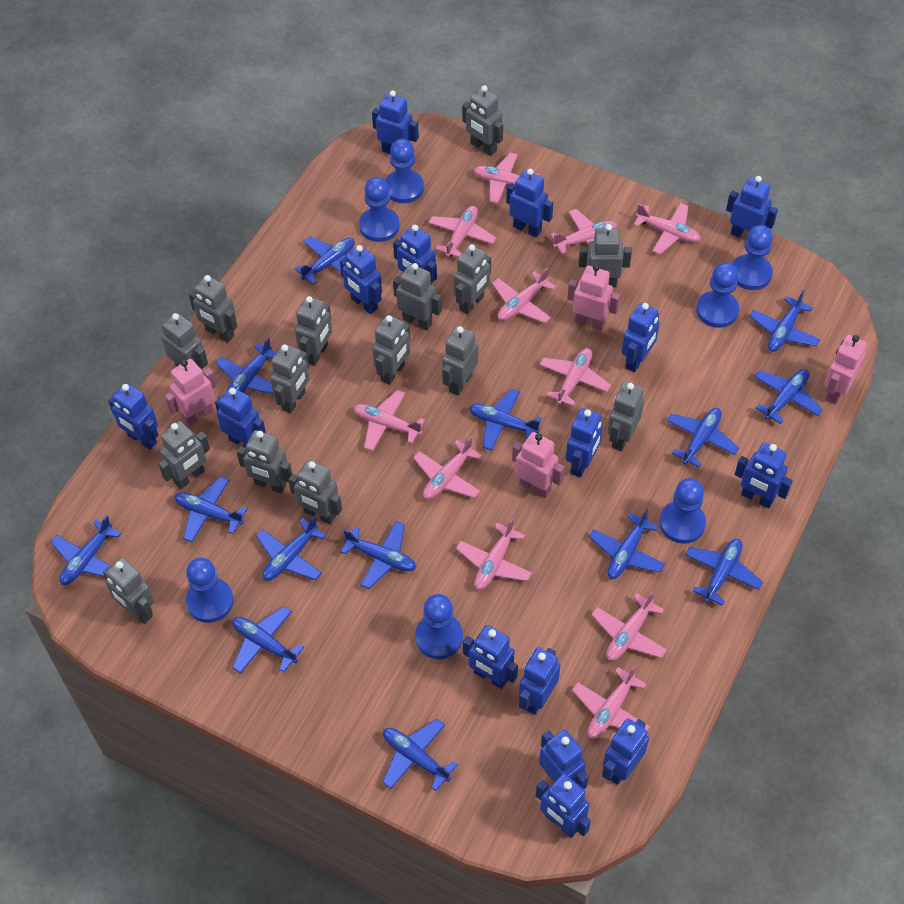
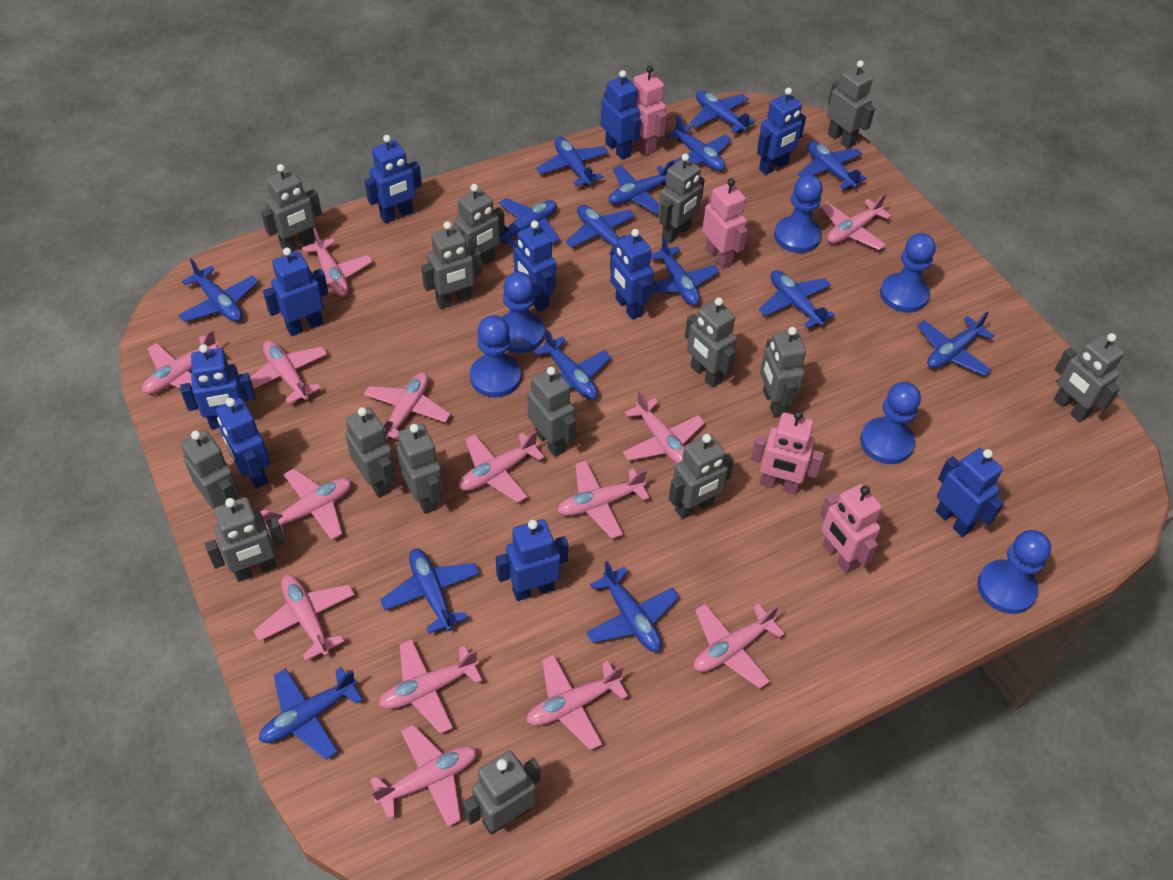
blue pawn: 7 -> 6
blue plane: 14 -> 15
blue robot: 15 -> 10
pink plane: 11 -> 14

